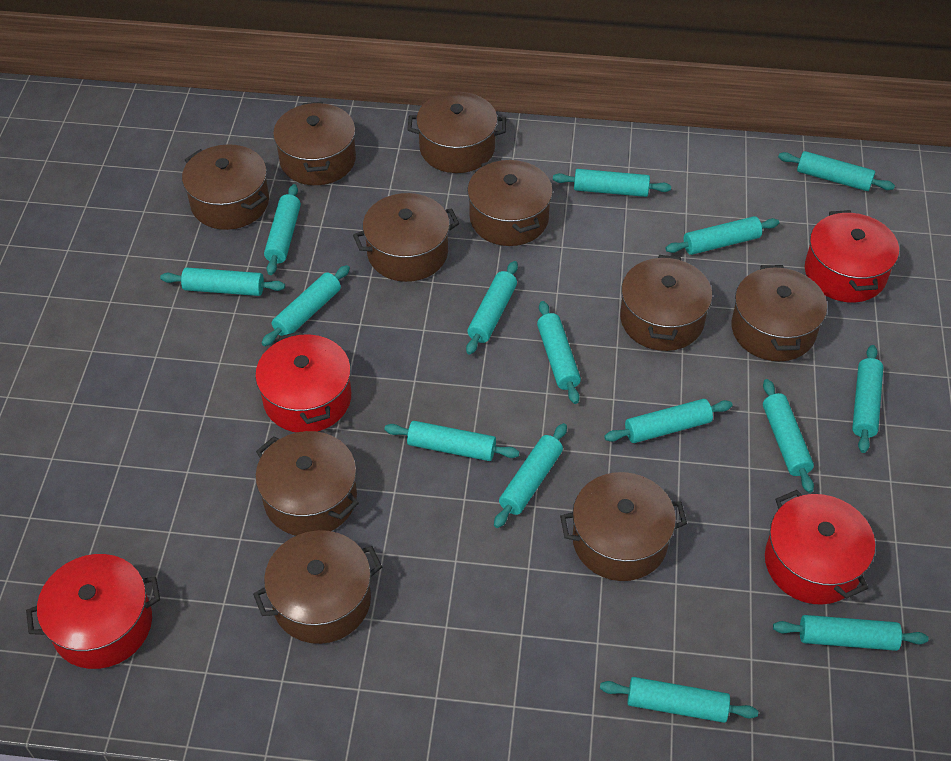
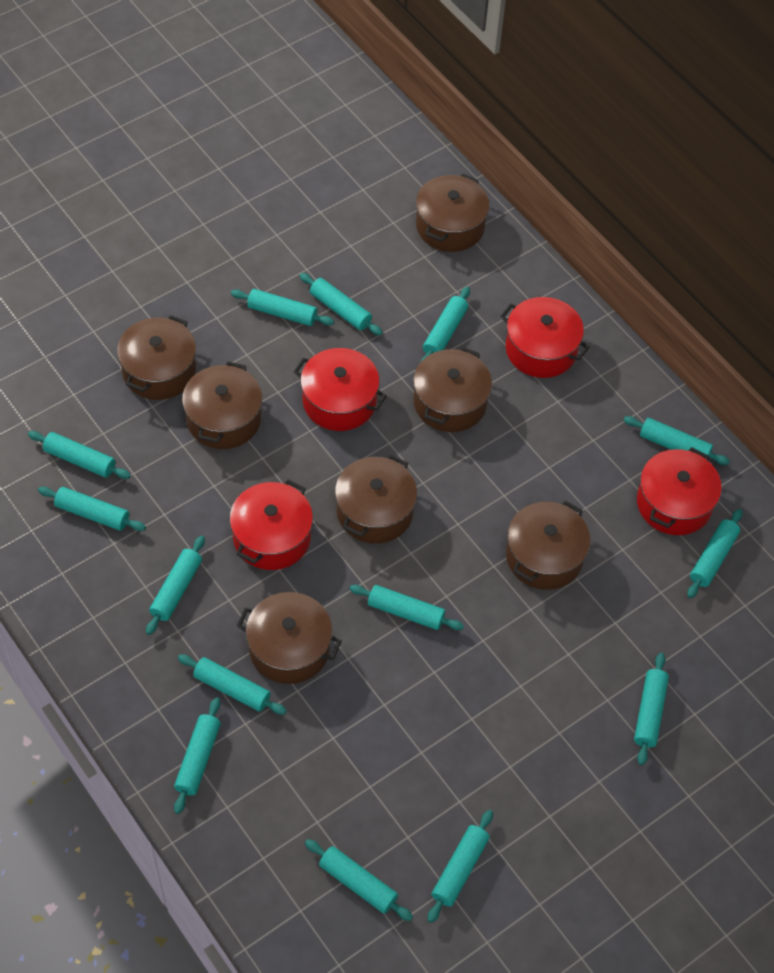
brown pot: 10 -> 7
turquoise rolling pin: 15 -> 14

